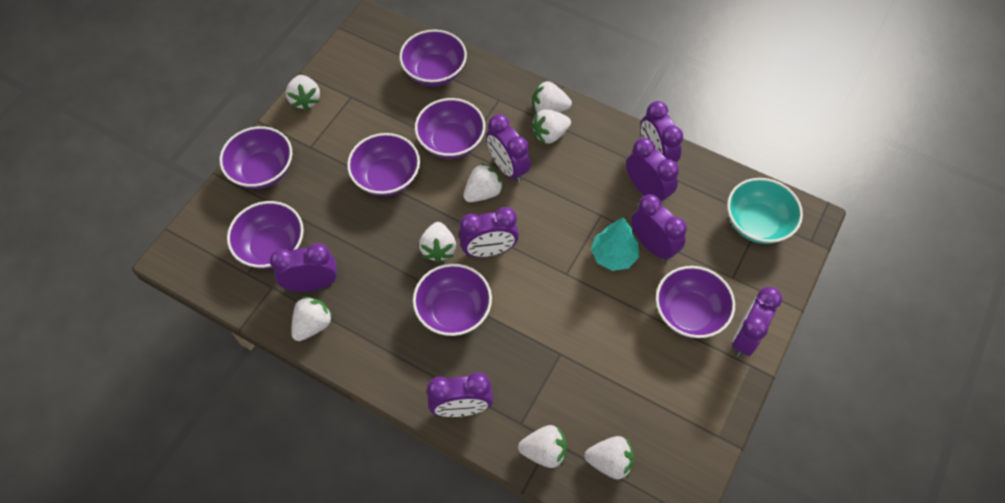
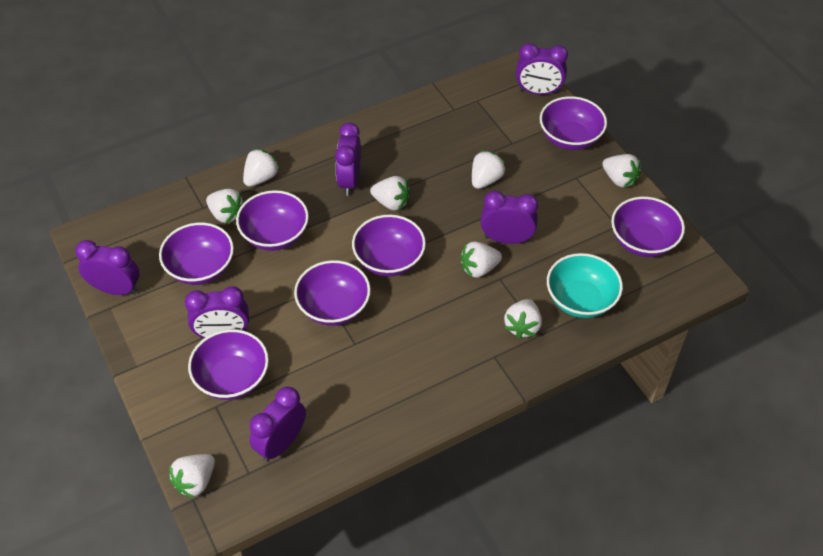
purple clock: 8 -> 6
turquoise tree: 1 -> 0

